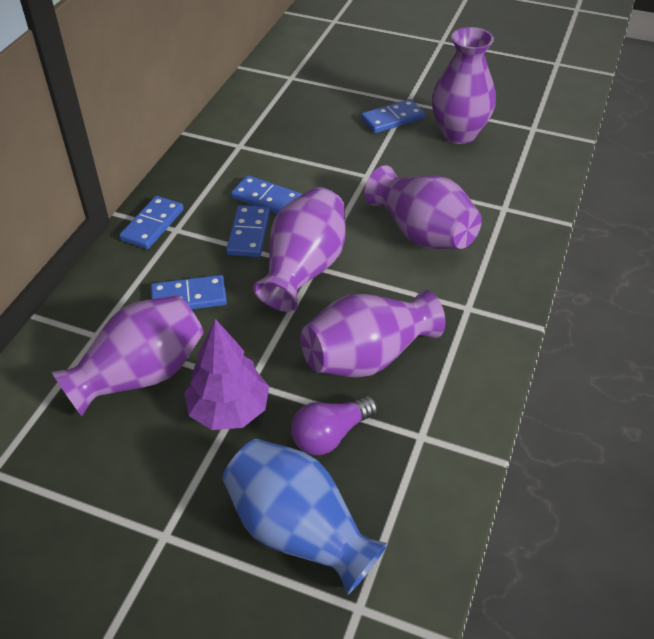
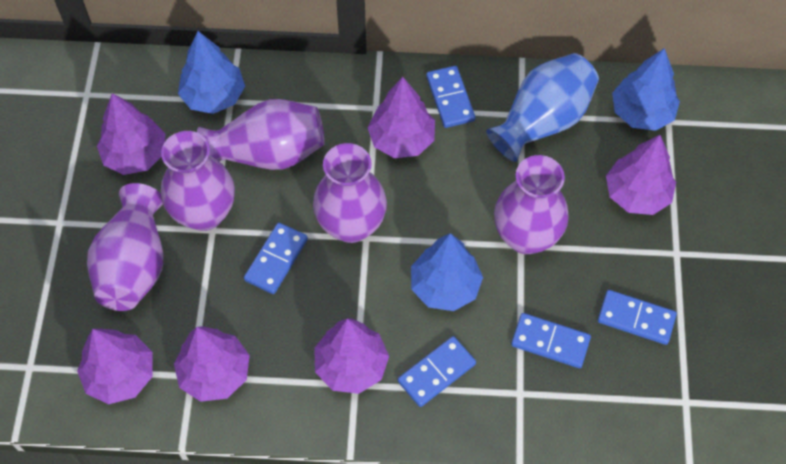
blue tree: 0 -> 3
purple light bulb: 1 -> 0
purple tree: 1 -> 6

